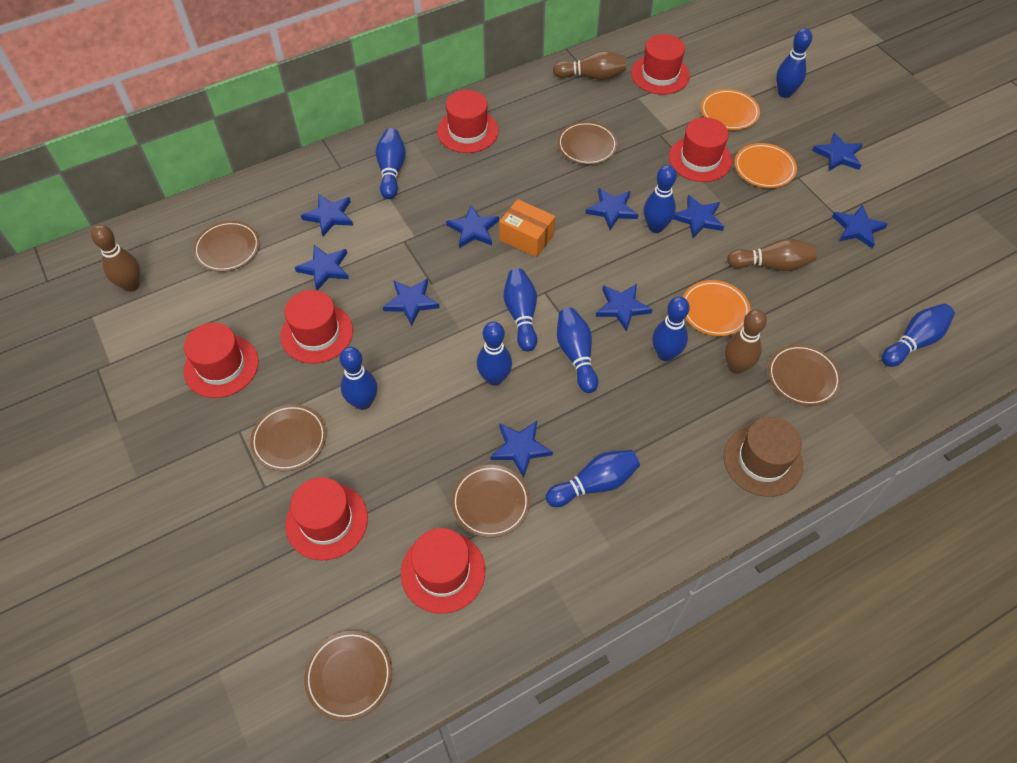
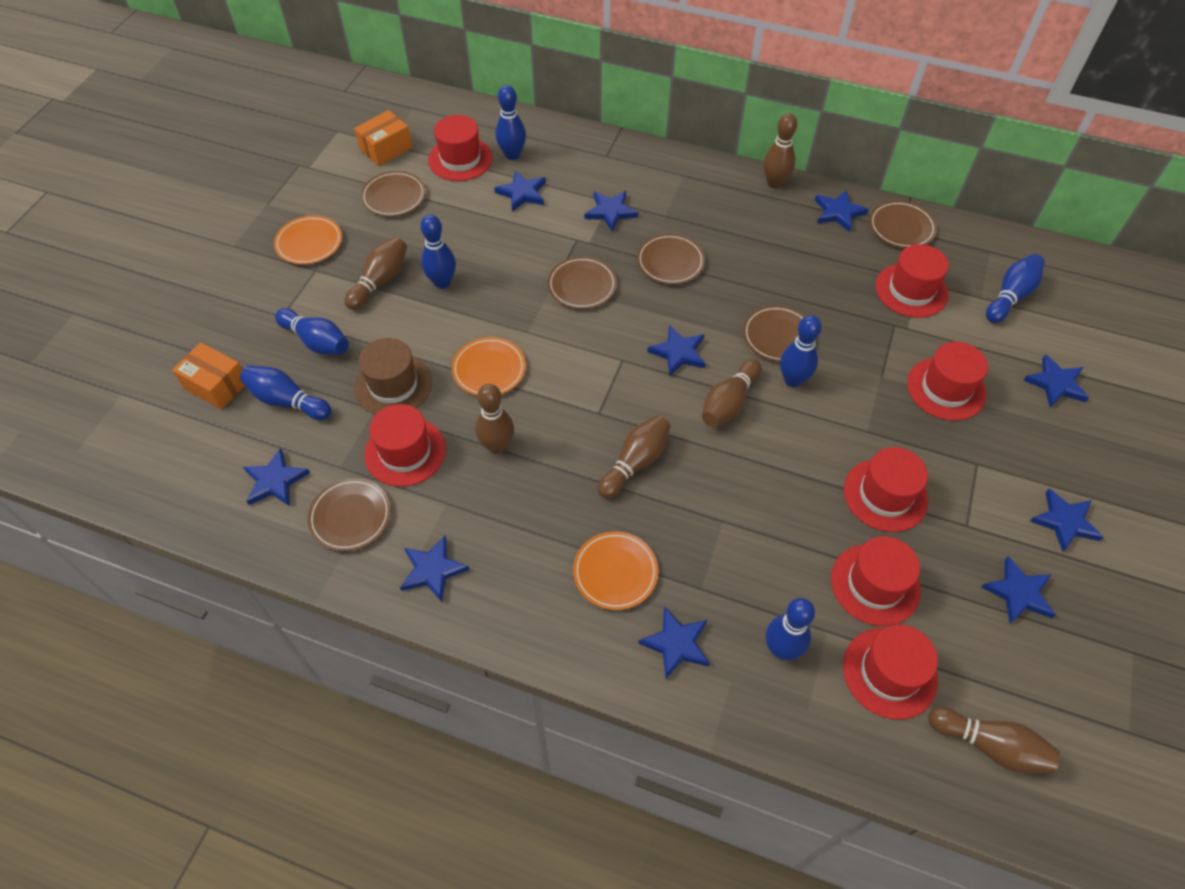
blue bowling pin: 10 -> 7
brown bowling pin: 4 -> 6
orange box: 1 -> 2

